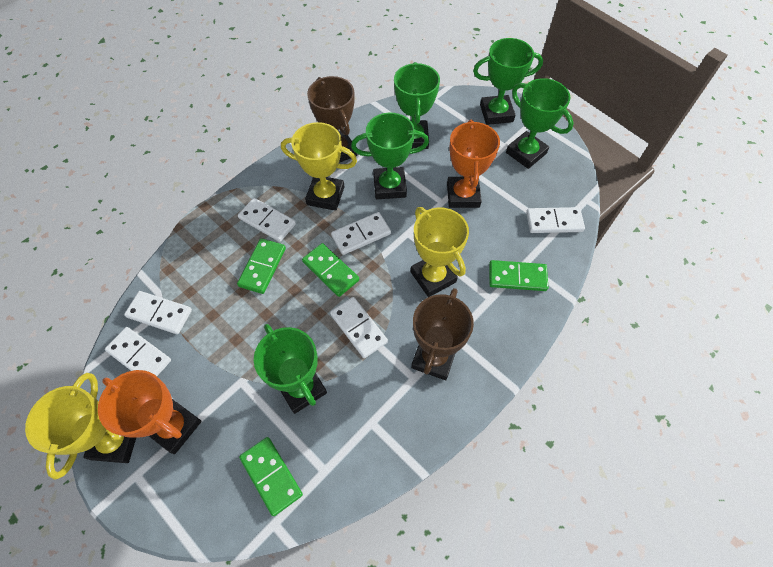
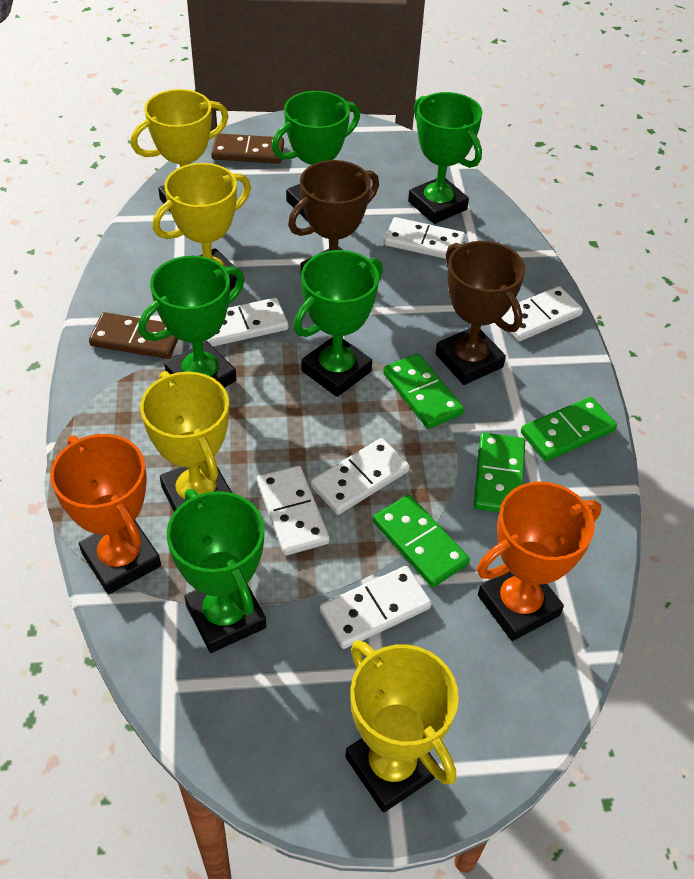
brown domino: 0 -> 2
yellow trophy: 3 -> 4

